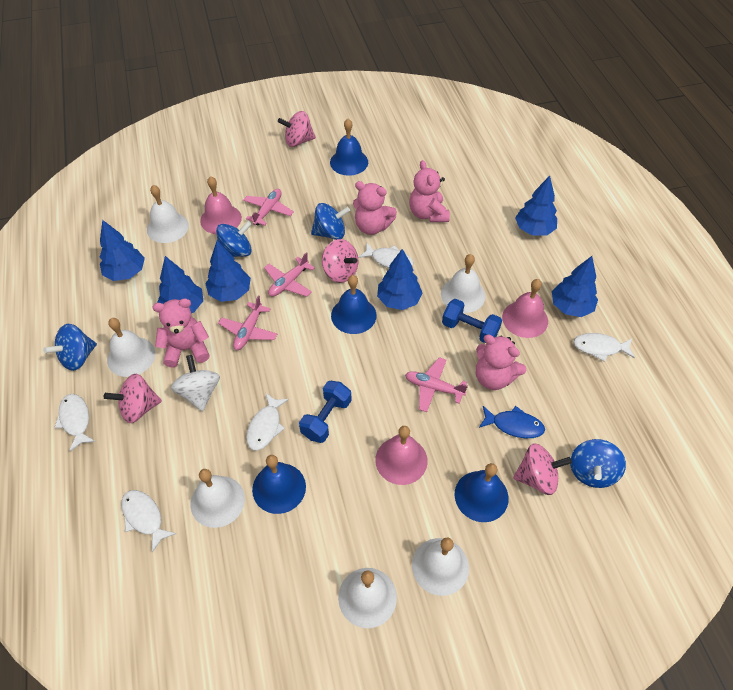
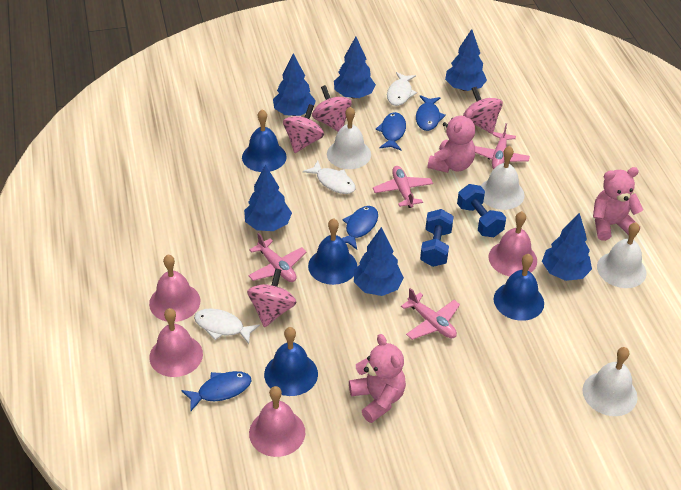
blue fish: 1 -> 4
blue spinning top: 4 -> 0
pink bell: 3 -> 4
pink teddy bear: 4 -> 3
white bell: 6 -> 4
white fish: 5 -> 3
white spinning top: 1 -> 0

